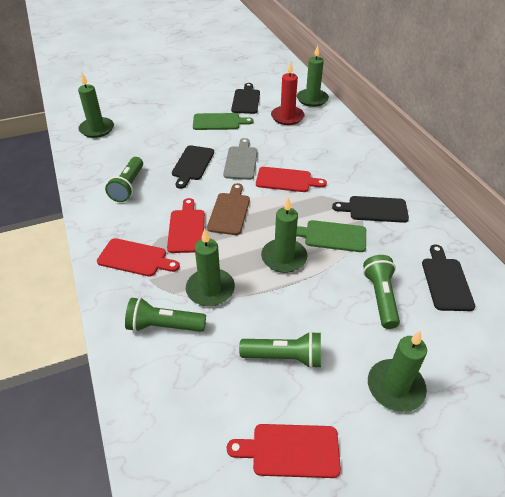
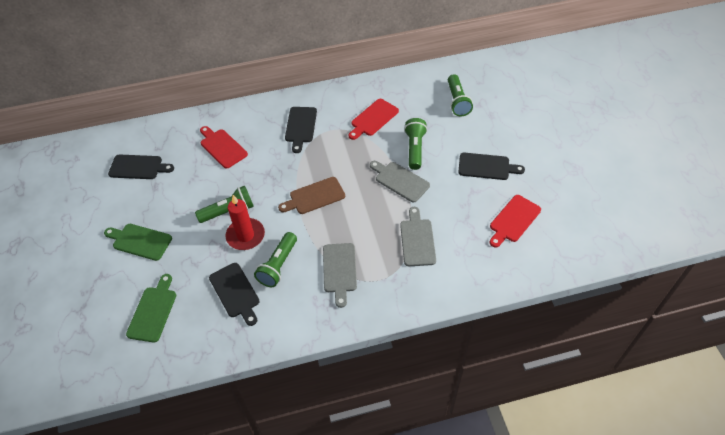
green candle: 5 -> 0
grey cutting board: 1 -> 3
red cutting board: 4 -> 3

